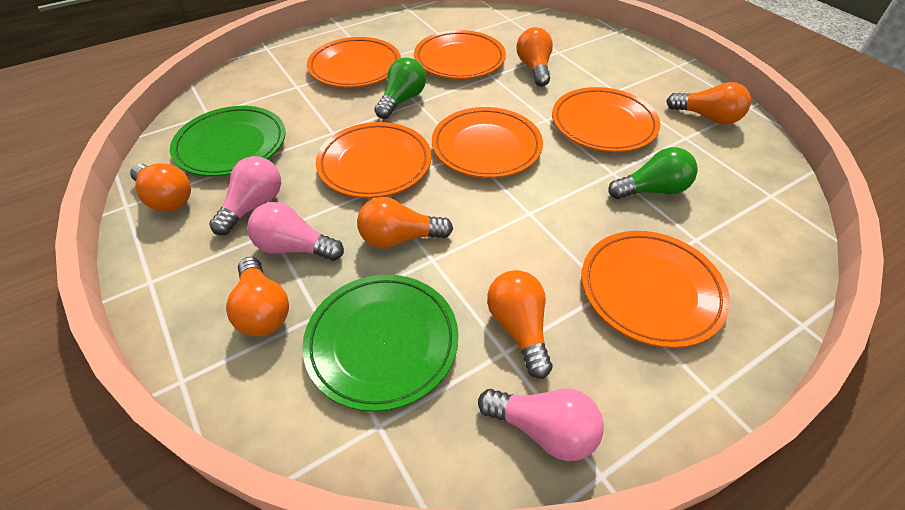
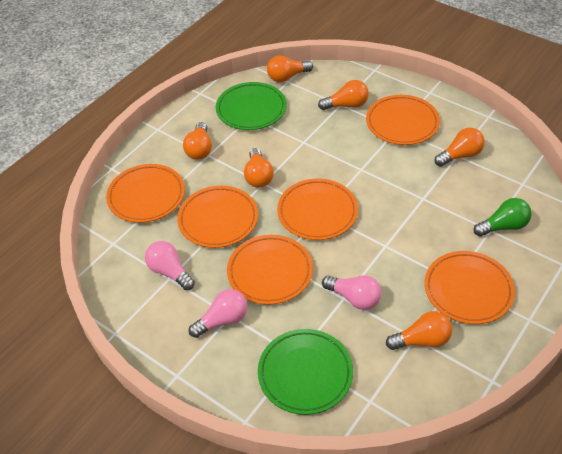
green light bulb: 2 -> 1

